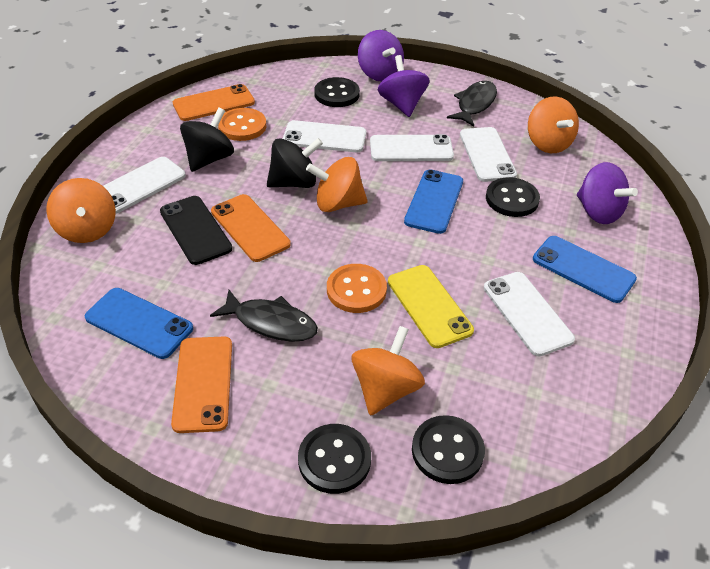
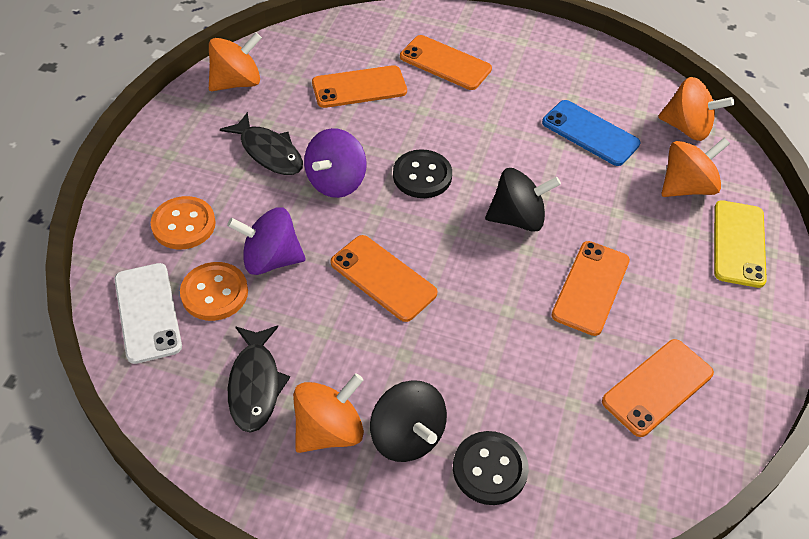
black button: 4 -> 2
black phone: 1 -> 0
blue phone: 3 -> 1
orange phone: 3 -> 5
purple spinning top: 3 -> 2
white phone: 5 -> 1

